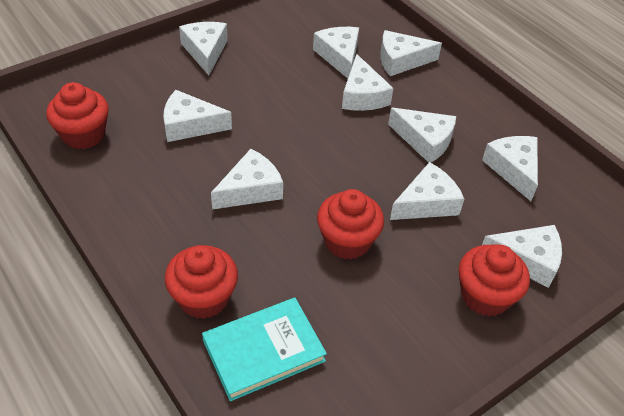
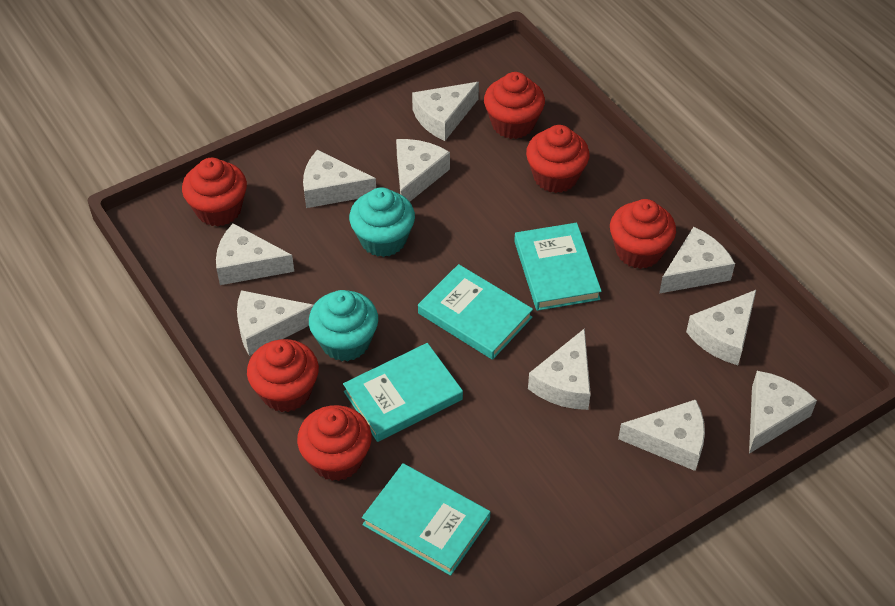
red cupcake: 4 -> 6
turquoise book: 1 -> 4
turquoise cupcake: 0 -> 2

